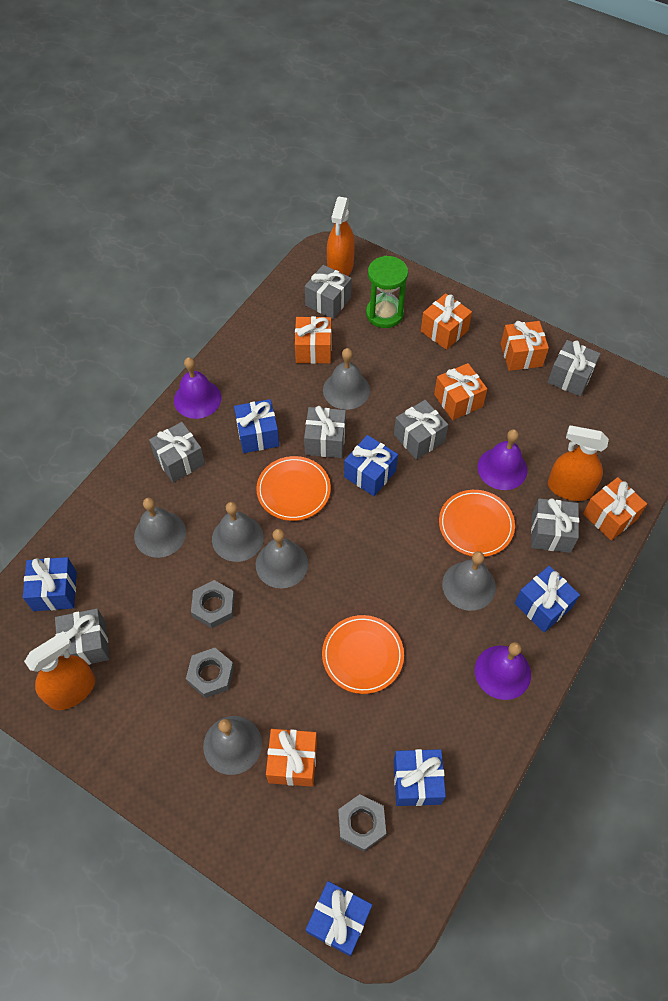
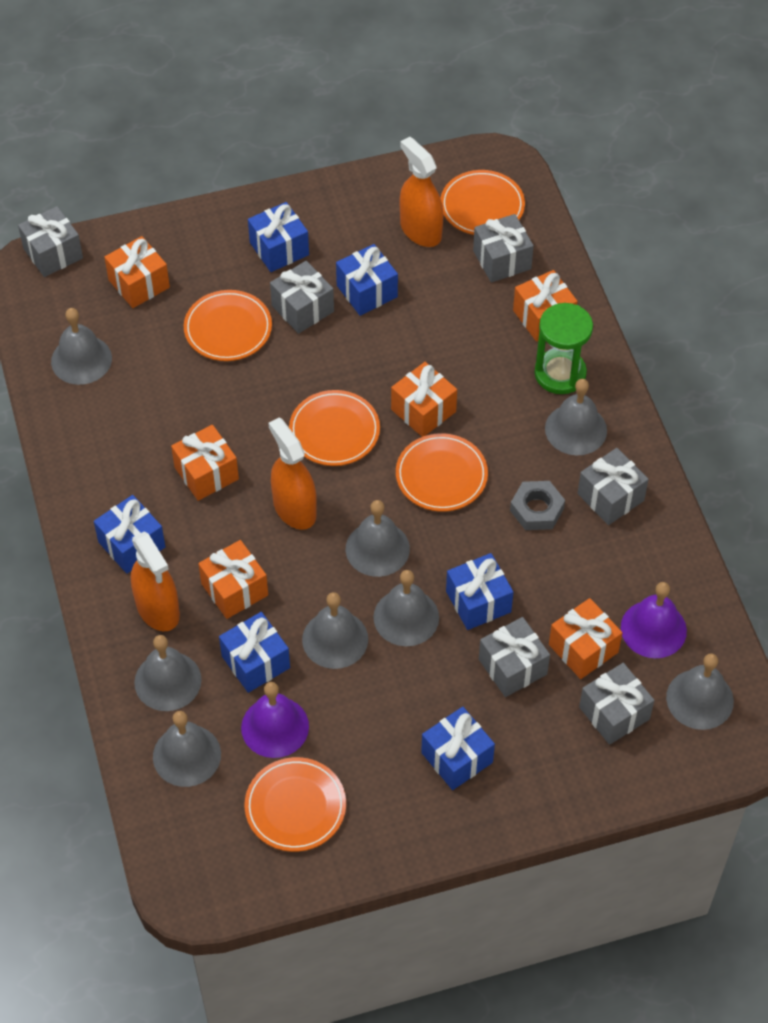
grey bell: 6 -> 8
grey gift: 7 -> 6
grey nut: 3 -> 1
orange plate: 3 -> 5
purple bell: 3 -> 2

